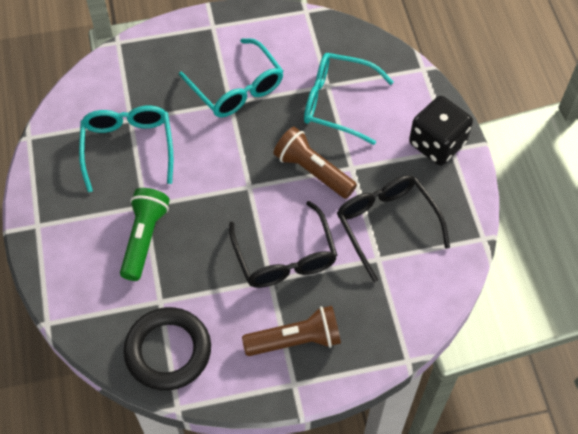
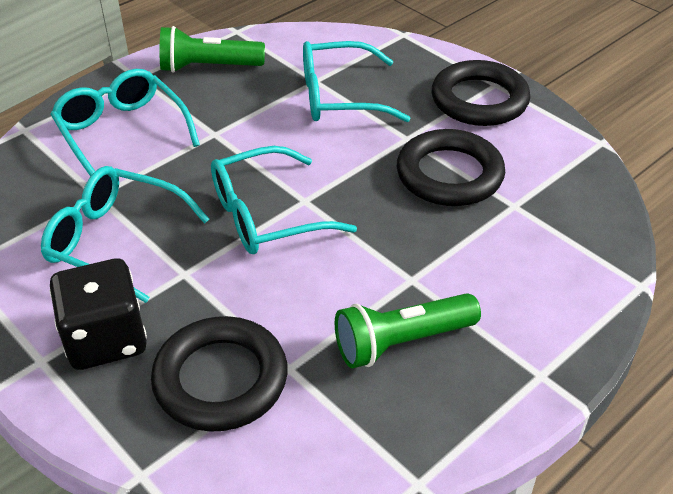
black glasses: 2 -> 0
black ring: 1 -> 3
brown flashlight: 2 -> 0
green flashlight: 1 -> 2
turquoise glasses: 3 -> 4

